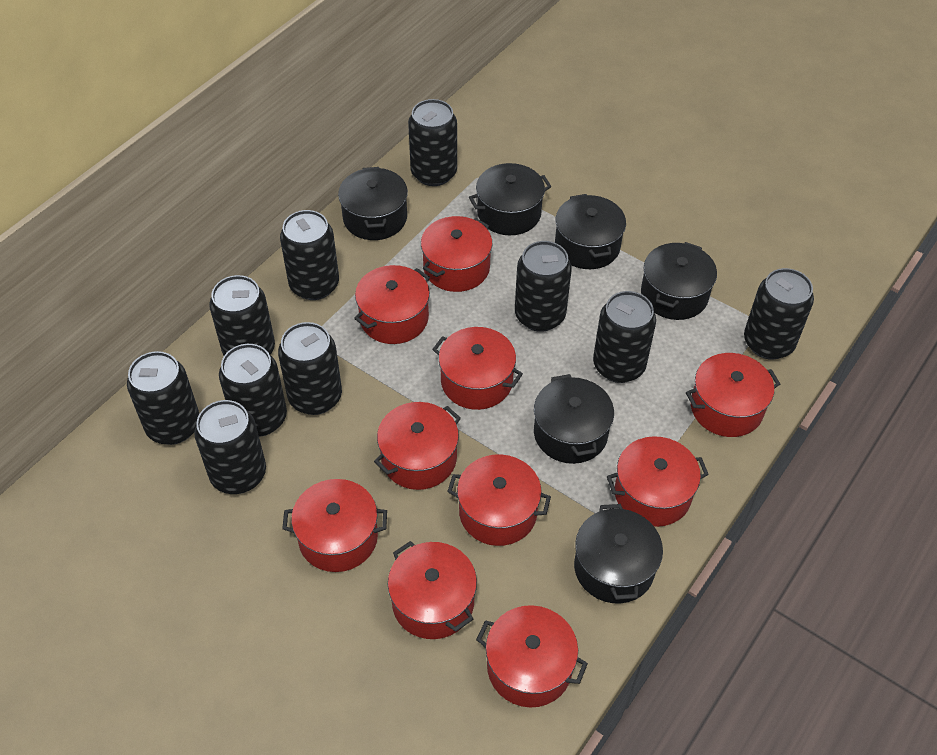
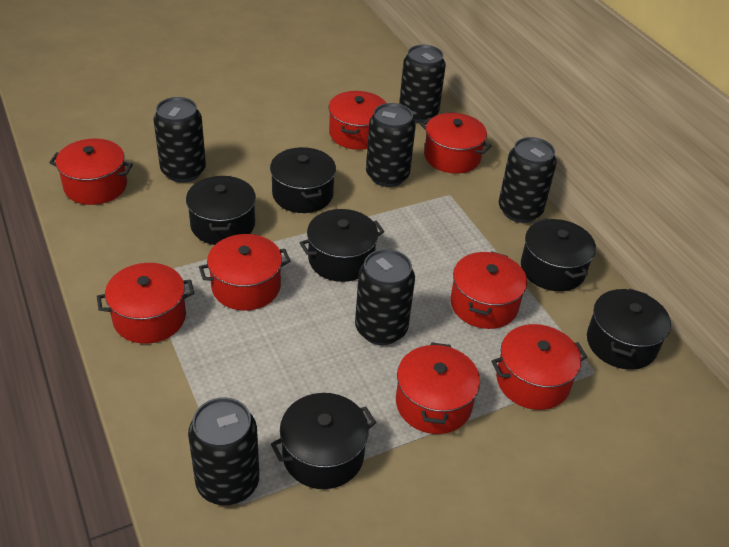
black can: 10 -> 6
red pot: 10 -> 8

